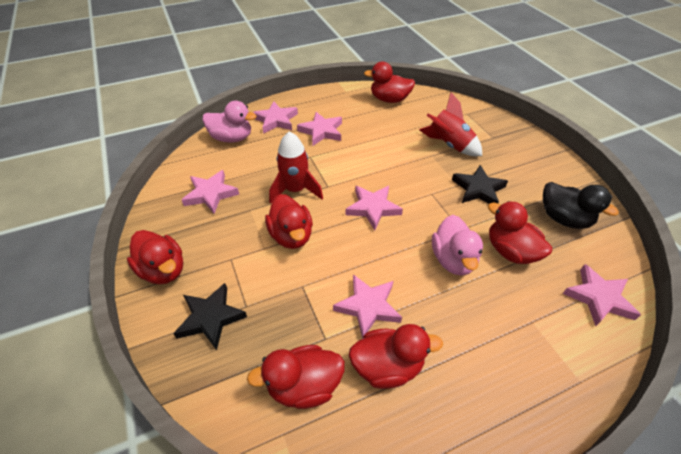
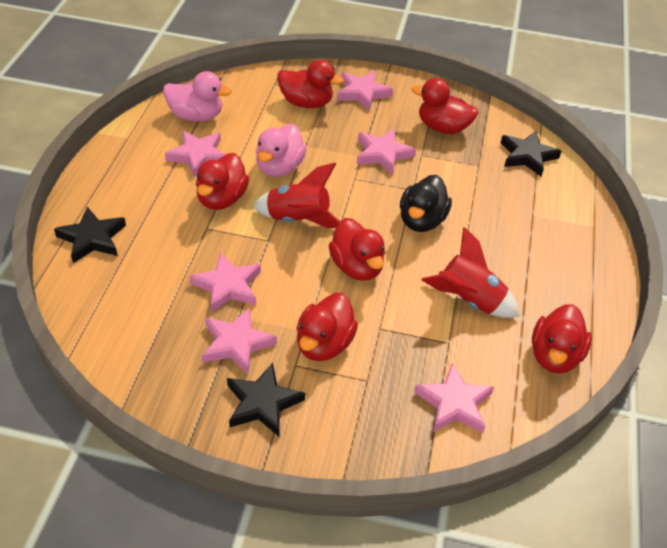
black star: 2 -> 3

